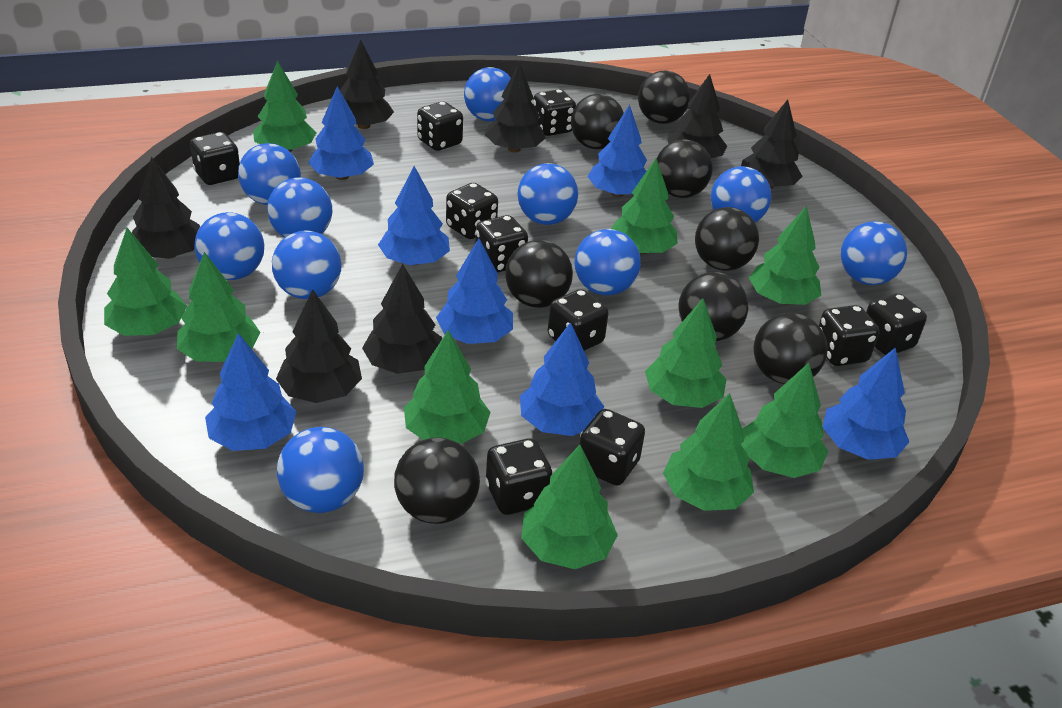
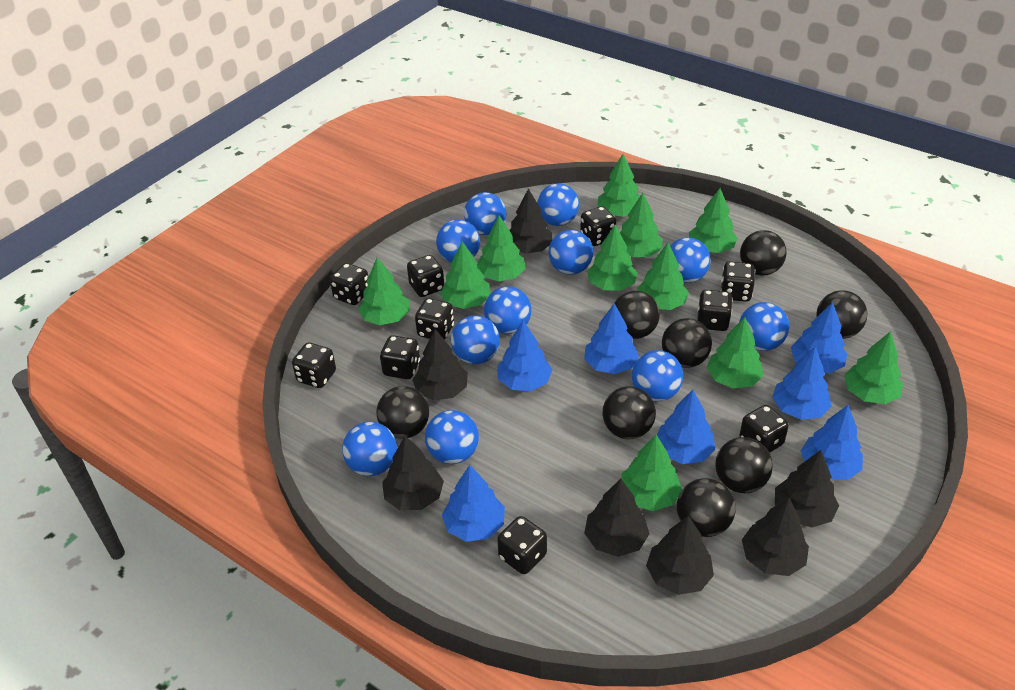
blue ball: 10 -> 11
green tree: 10 -> 11

